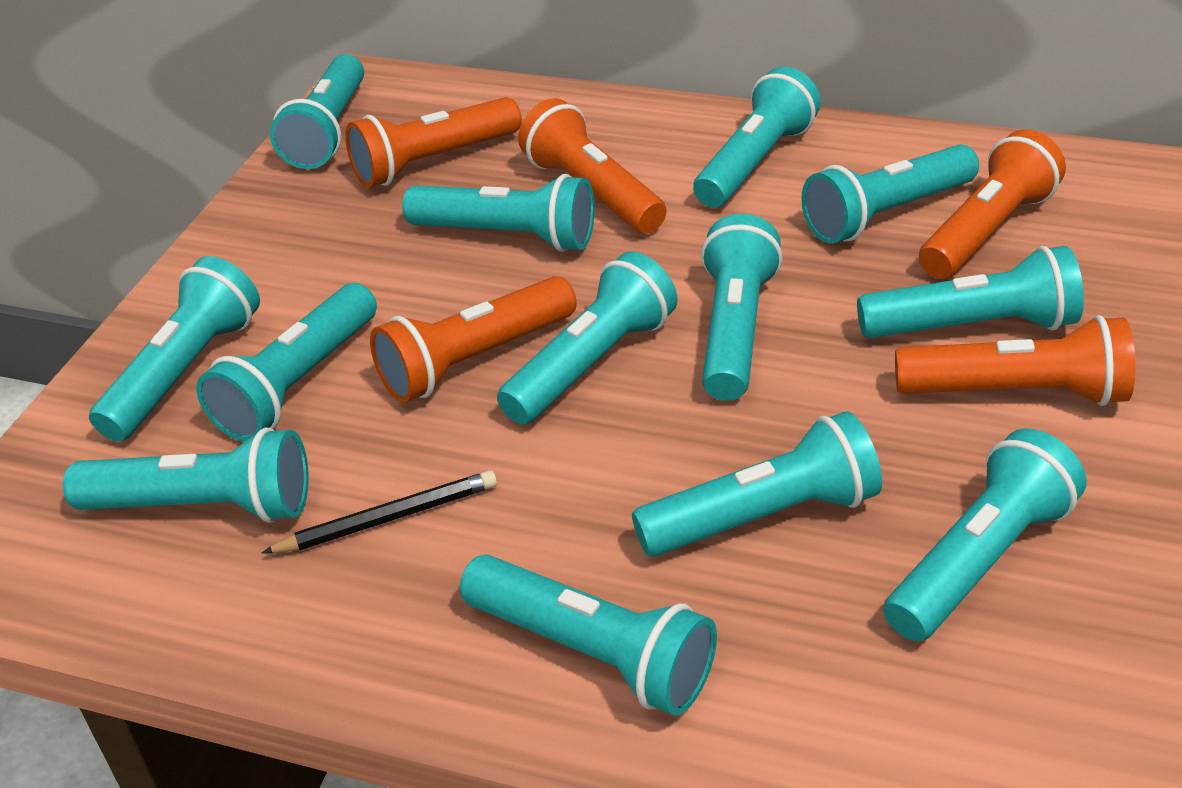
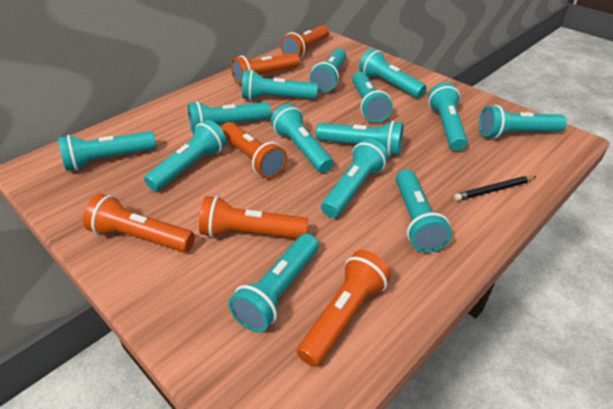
orange flashlight: 5 -> 6
turquoise flashlight: 13 -> 14

